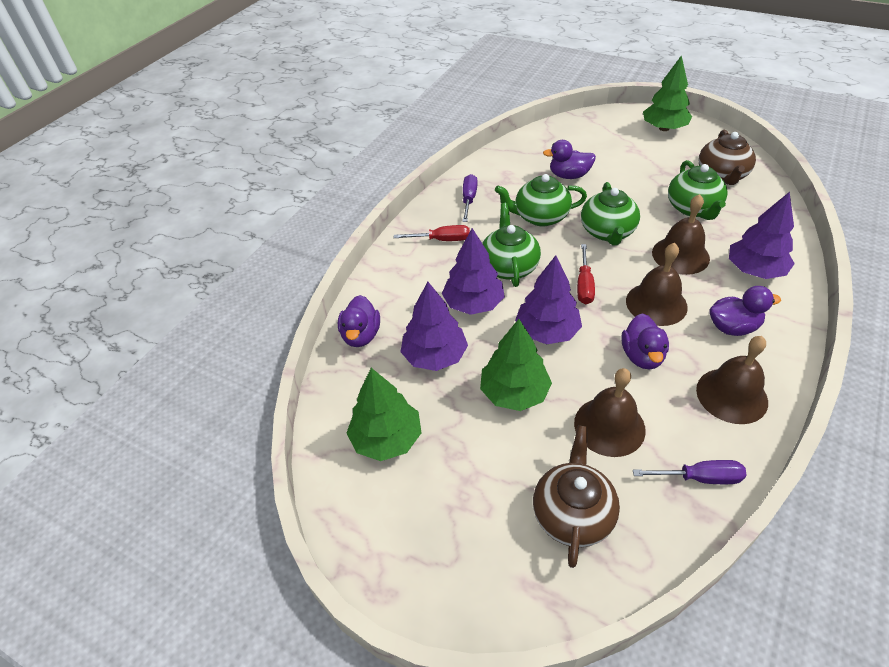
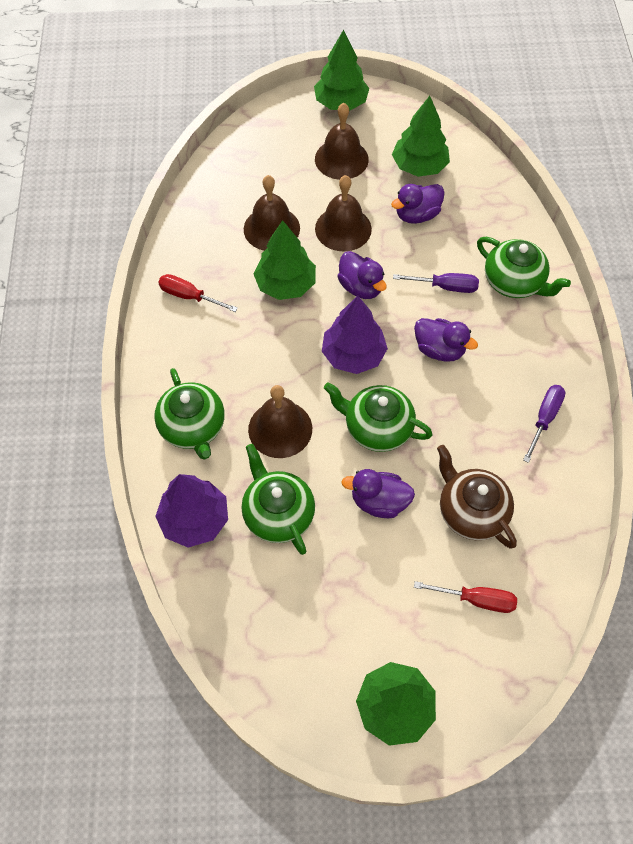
brown teapot: 2 -> 1
green tree: 3 -> 4
purple tree: 4 -> 2

